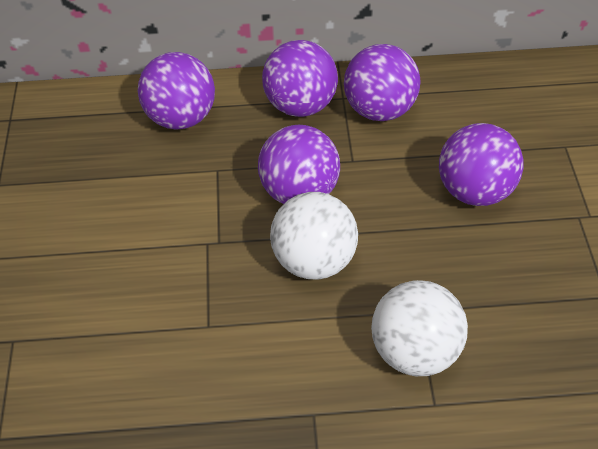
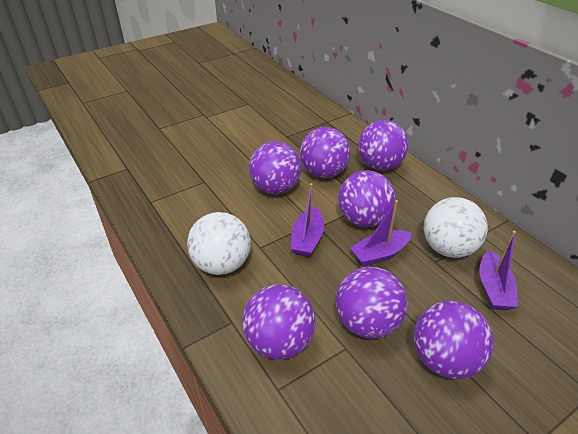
purple ball: 5 -> 7
purple boat: 0 -> 3

